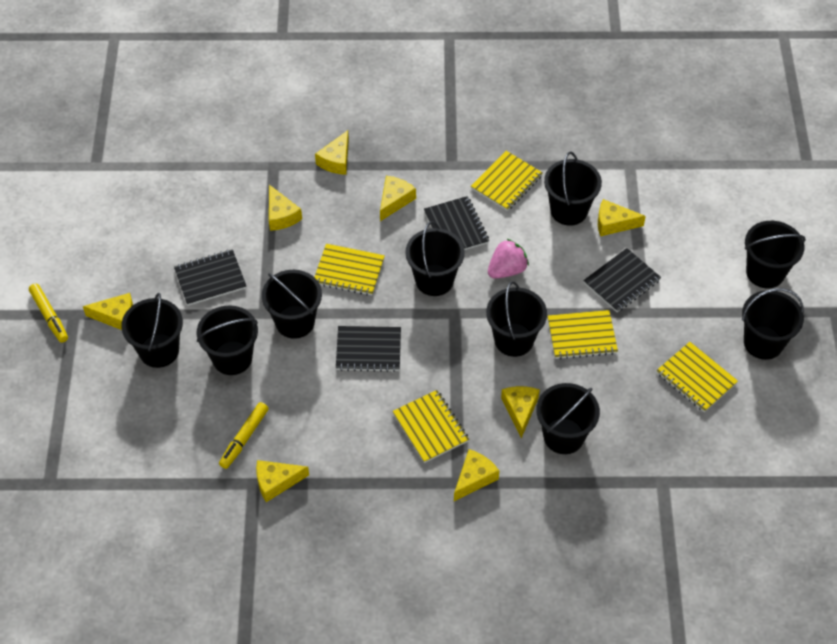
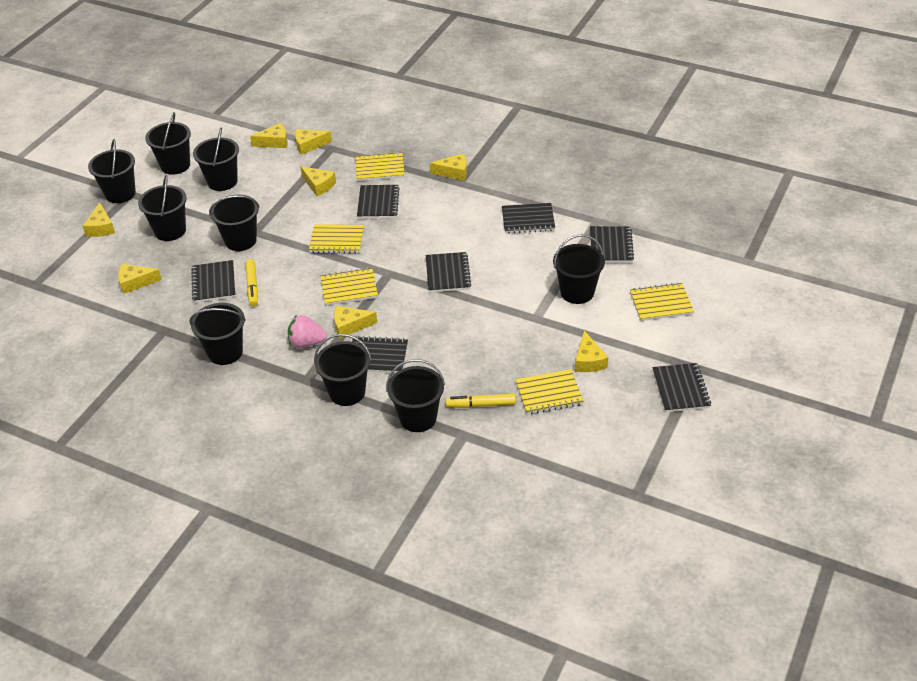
black notebook: 4 -> 7

